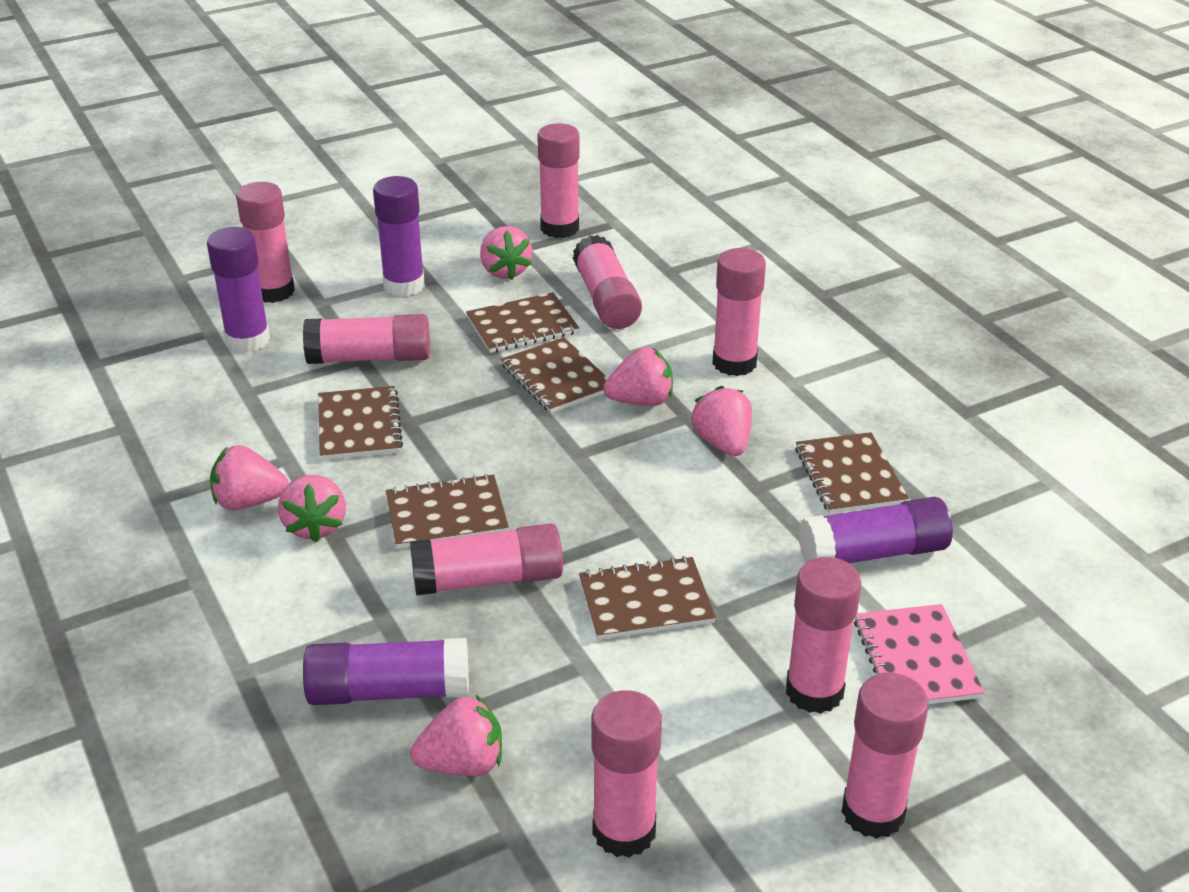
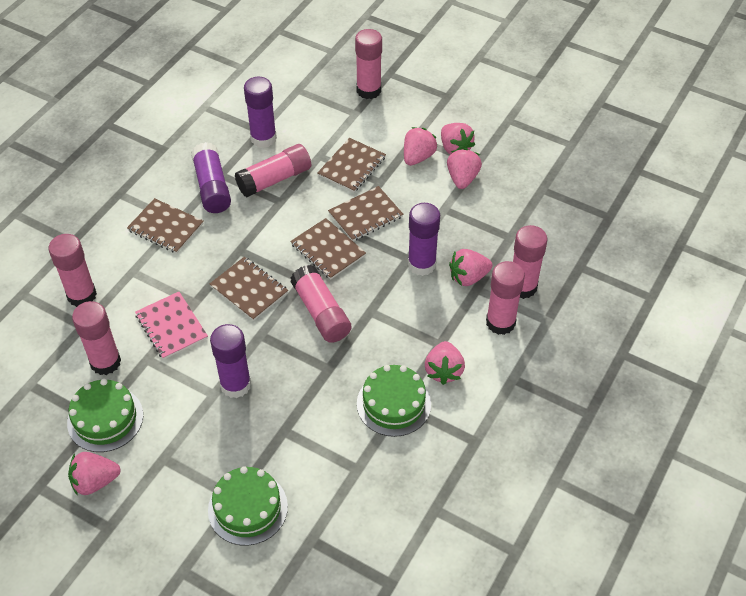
brown notebook: 6 -> 5
green cake: 0 -> 3
pink glue stick: 9 -> 7

